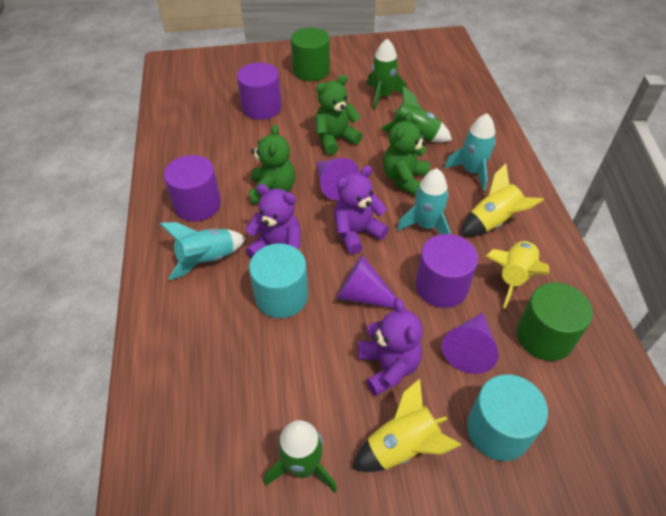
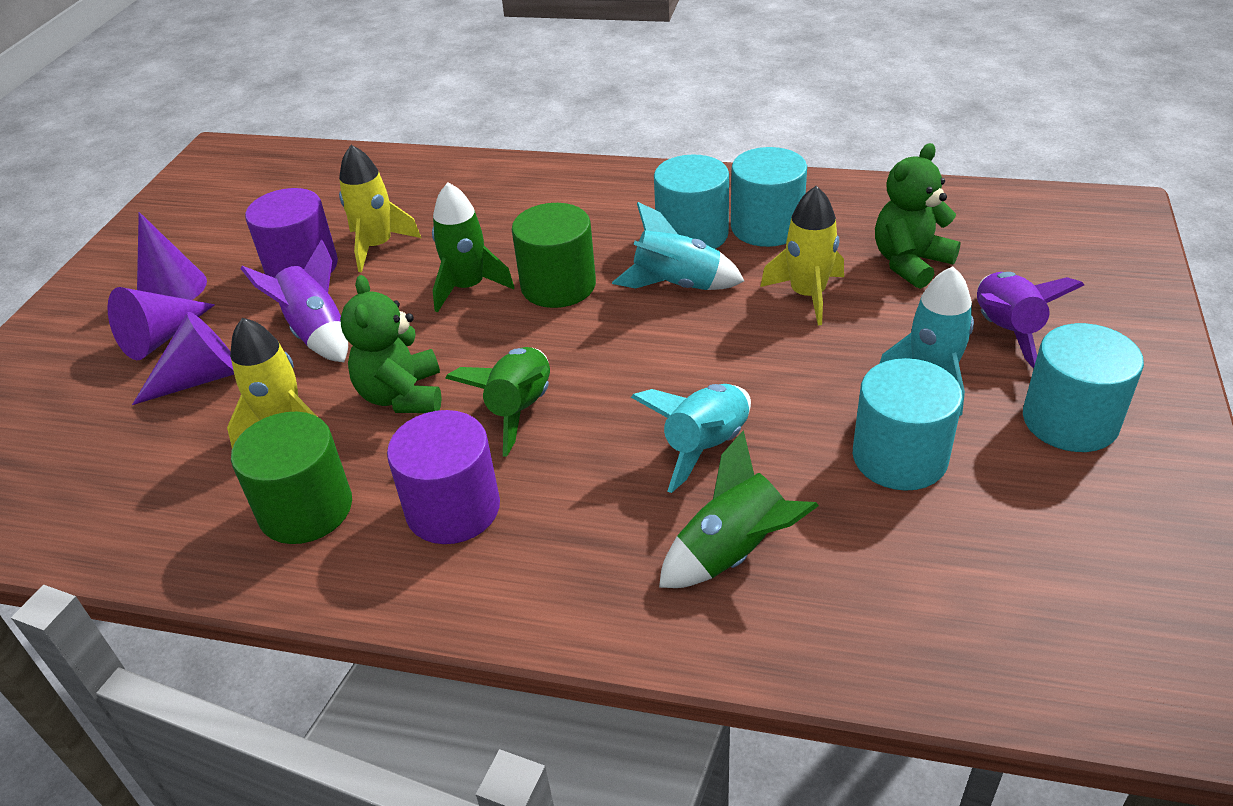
green teddy bear: 3 -> 2
purple cylinder: 3 -> 2
purple rocket: 0 -> 2
purple teddy bear: 3 -> 0
turquoise cylinder: 2 -> 4

